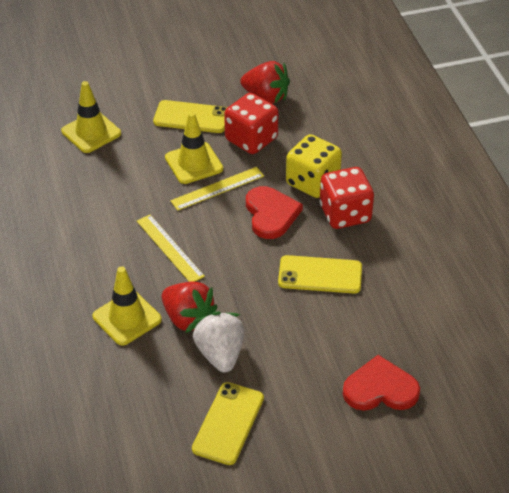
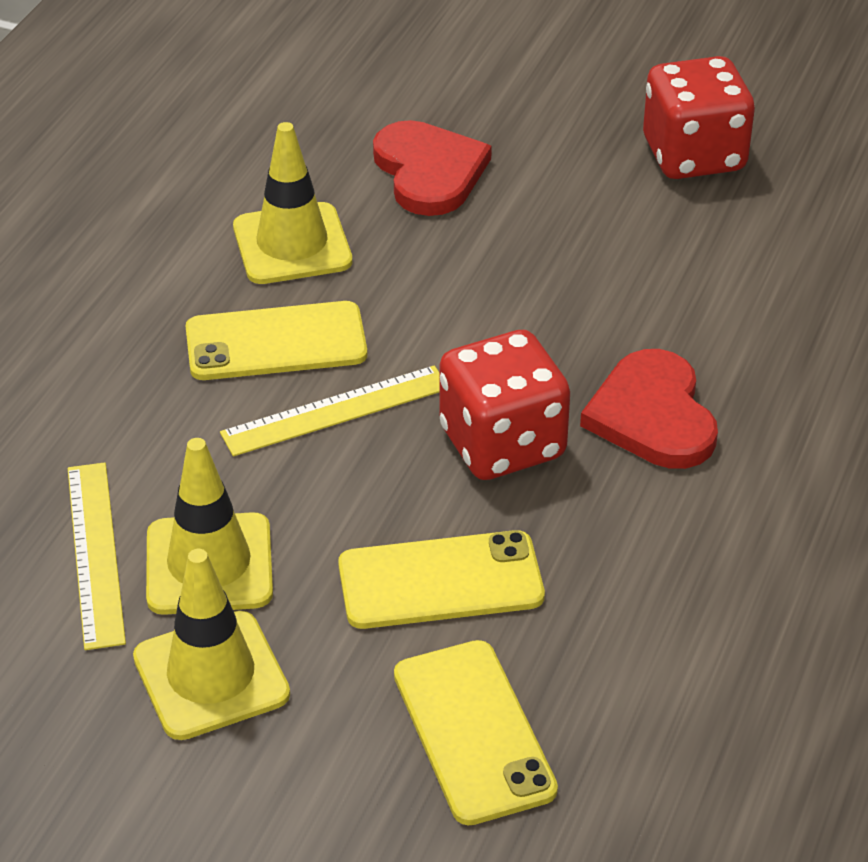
red strawberry: 2 -> 0
white strawberry: 1 -> 0
yellow dice: 1 -> 0

